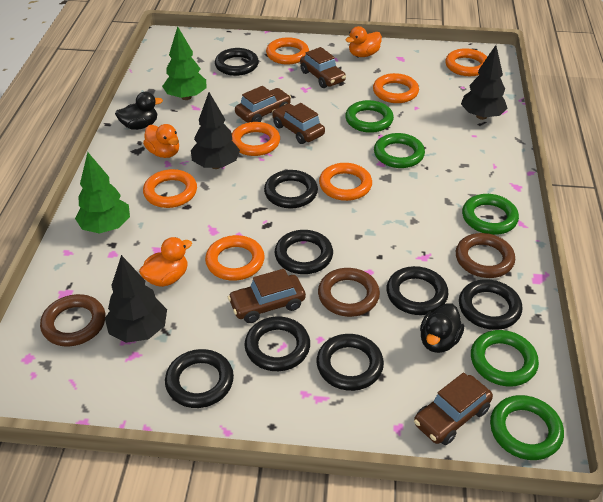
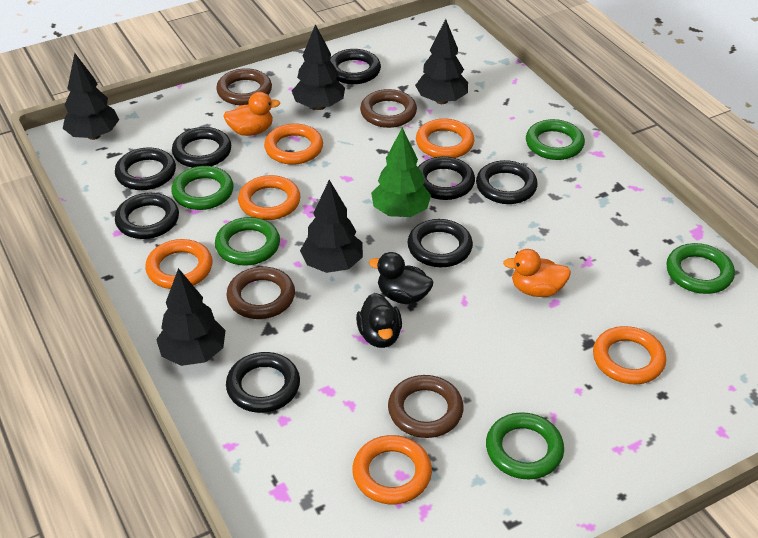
black tree: 3 -> 5
brown car: 5 -> 0
brown ring: 3 -> 4
green tree: 2 -> 1
orange duck: 3 -> 2
orange ring: 7 -> 6

